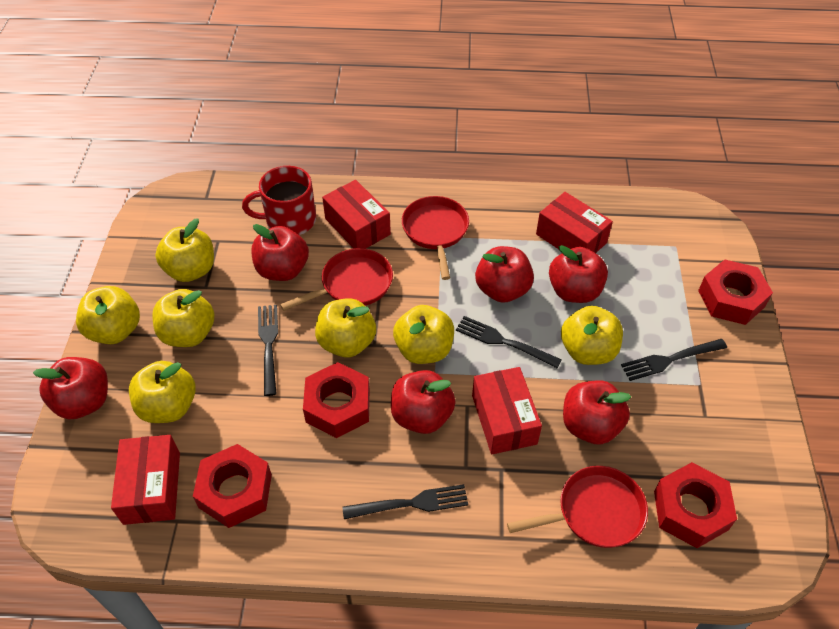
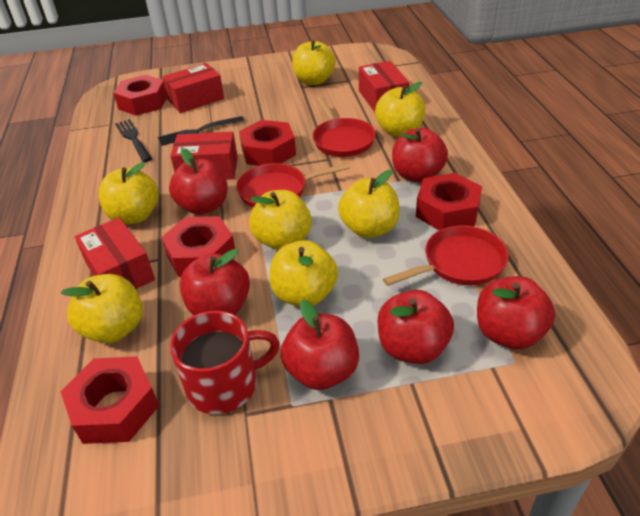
black fork: 4 -> 2
red nut: 4 -> 5

